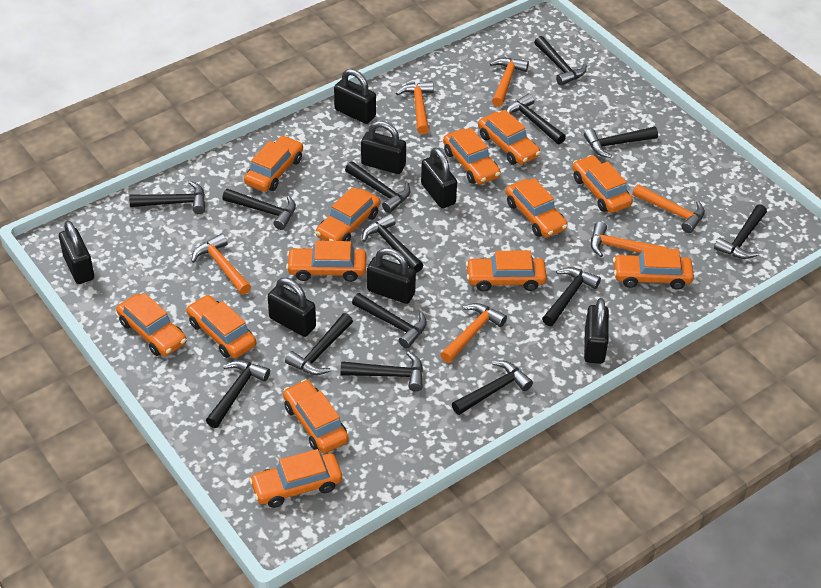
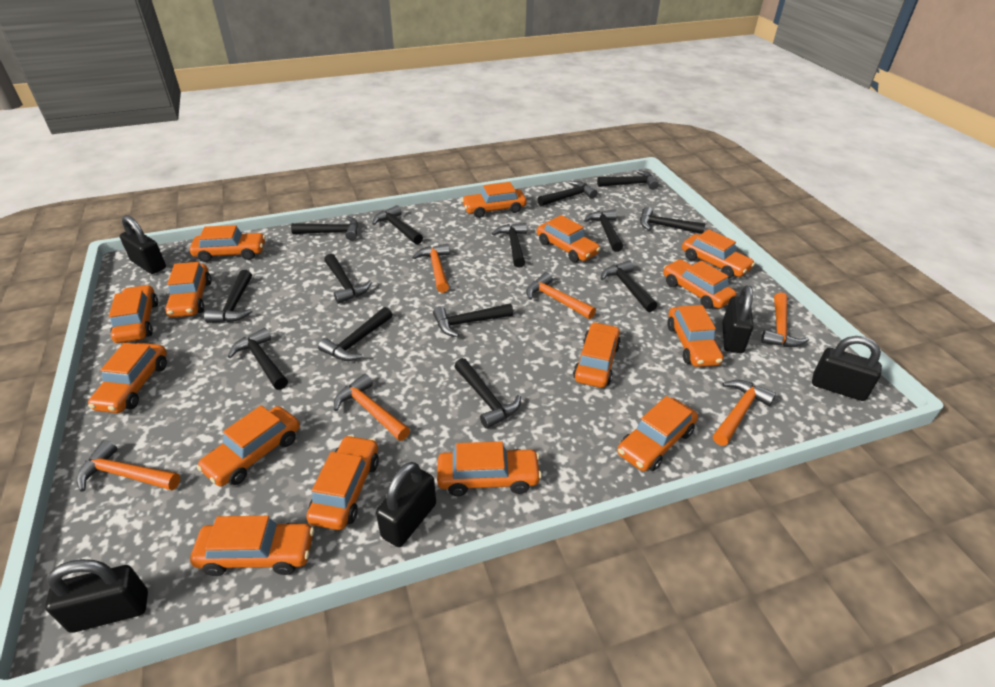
black padlock: 7 -> 5
orange car: 13 -> 15

